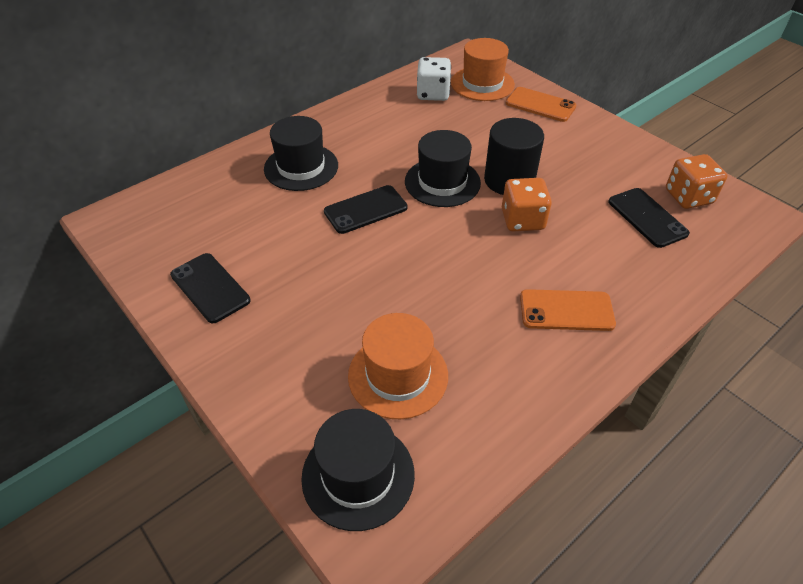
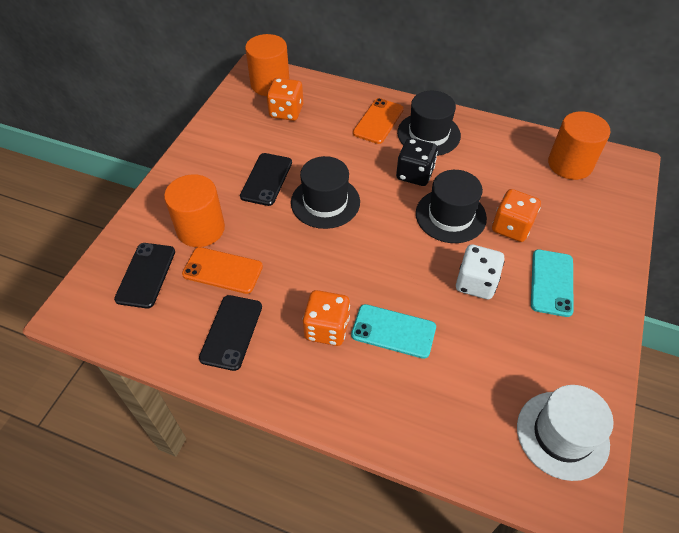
black cylinder: 1 -> 0
black dice: 0 -> 1
orange cylinder: 0 -> 3
orange dice: 2 -> 3
orange hat: 2 -> 0
turquoise phone: 0 -> 2
white hat: 0 -> 1

